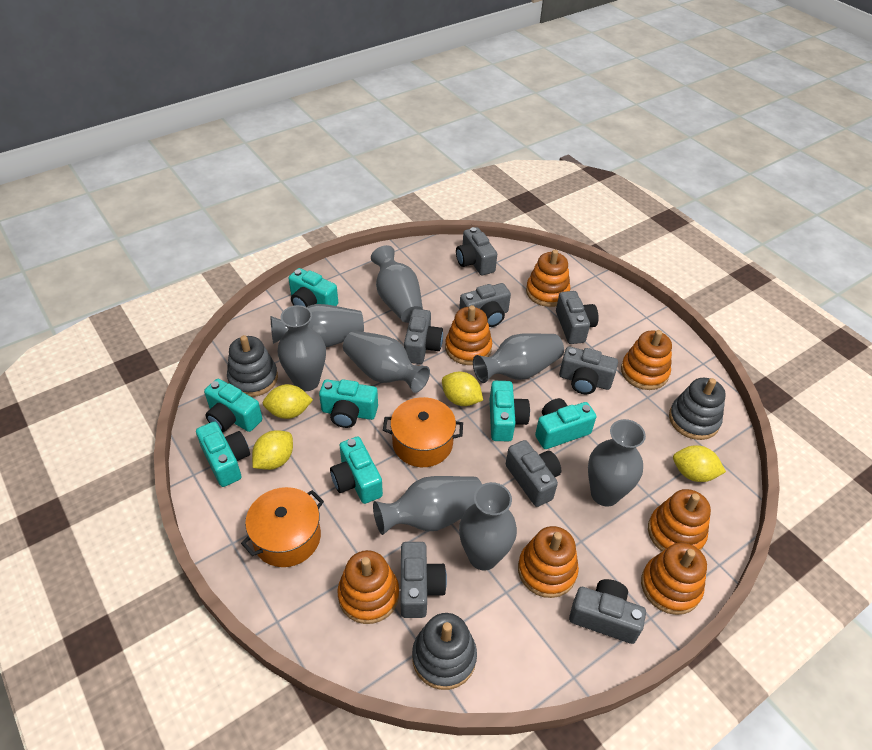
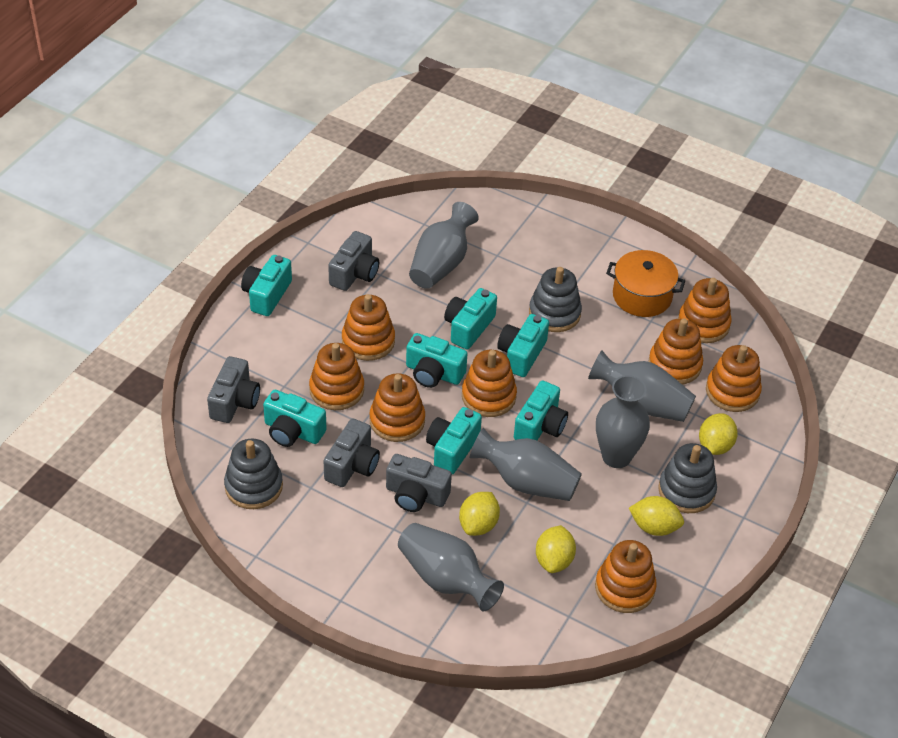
grey camera: 8 -> 4
grey vase: 8 -> 5
orange pot: 2 -> 1
orange stacking toy: 7 -> 8

